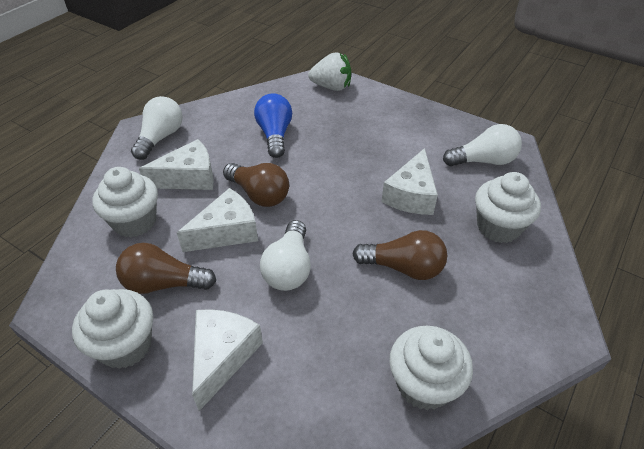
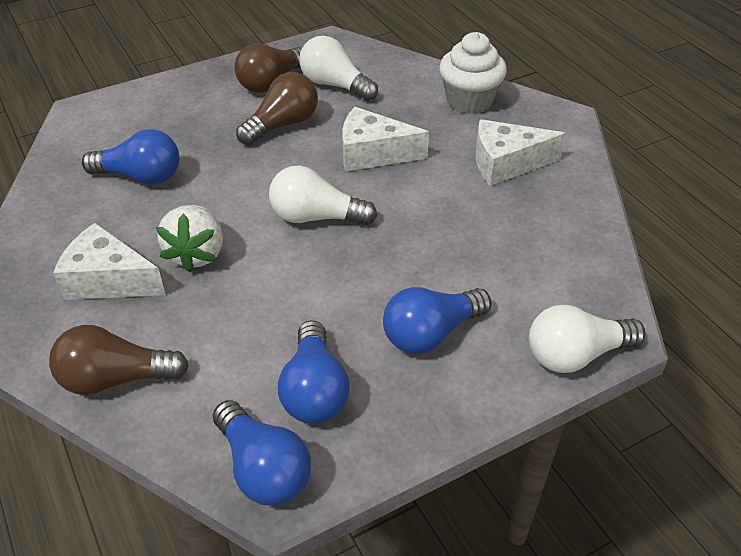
blue light bulb: 1 -> 4
white cheese: 4 -> 3
white cupcake: 4 -> 1

